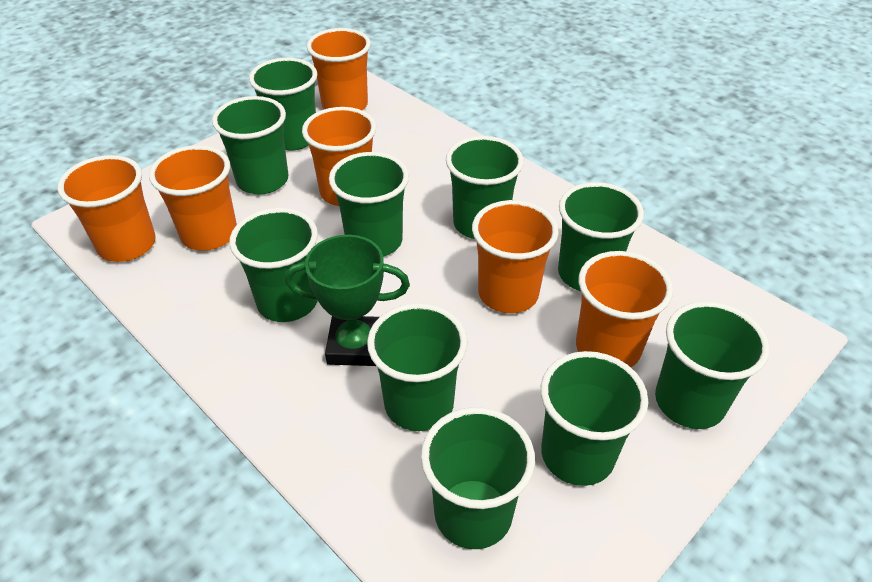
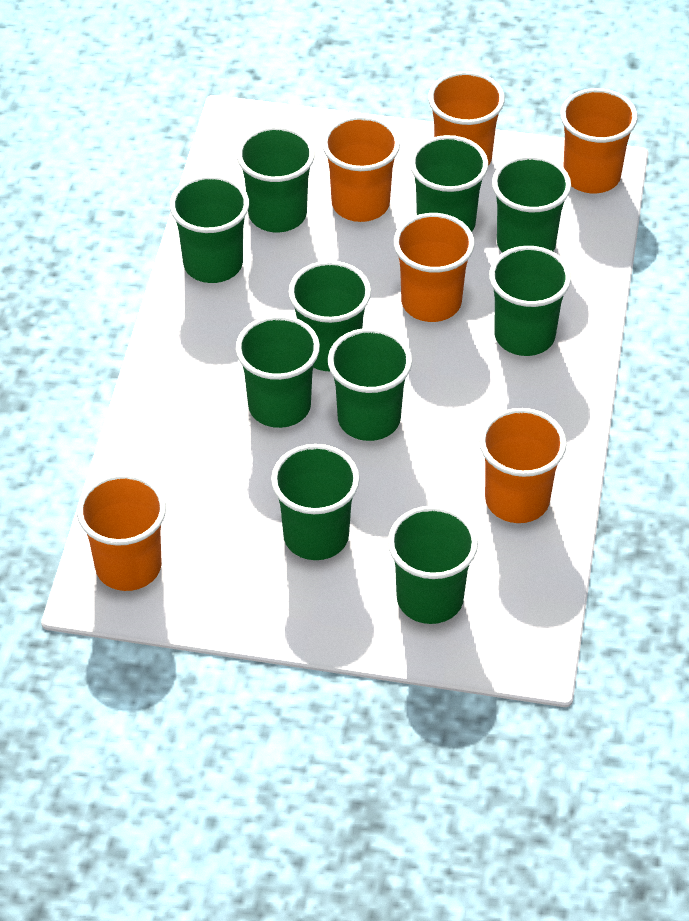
green trophy: 1 -> 0

